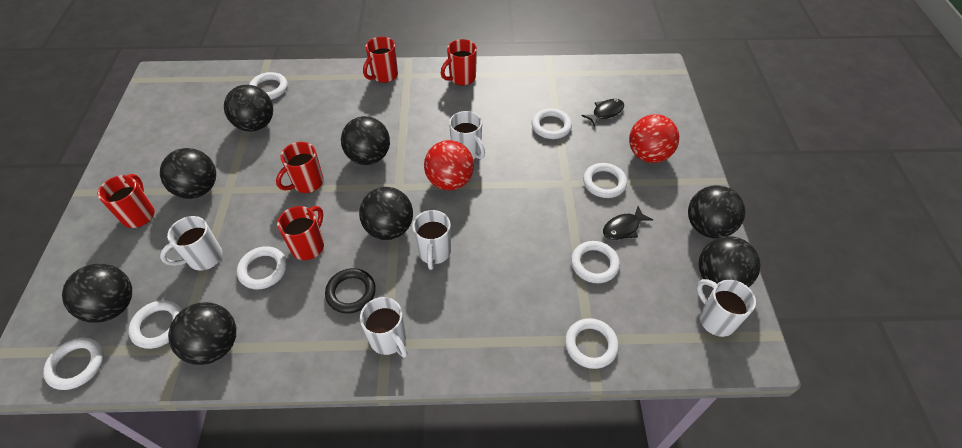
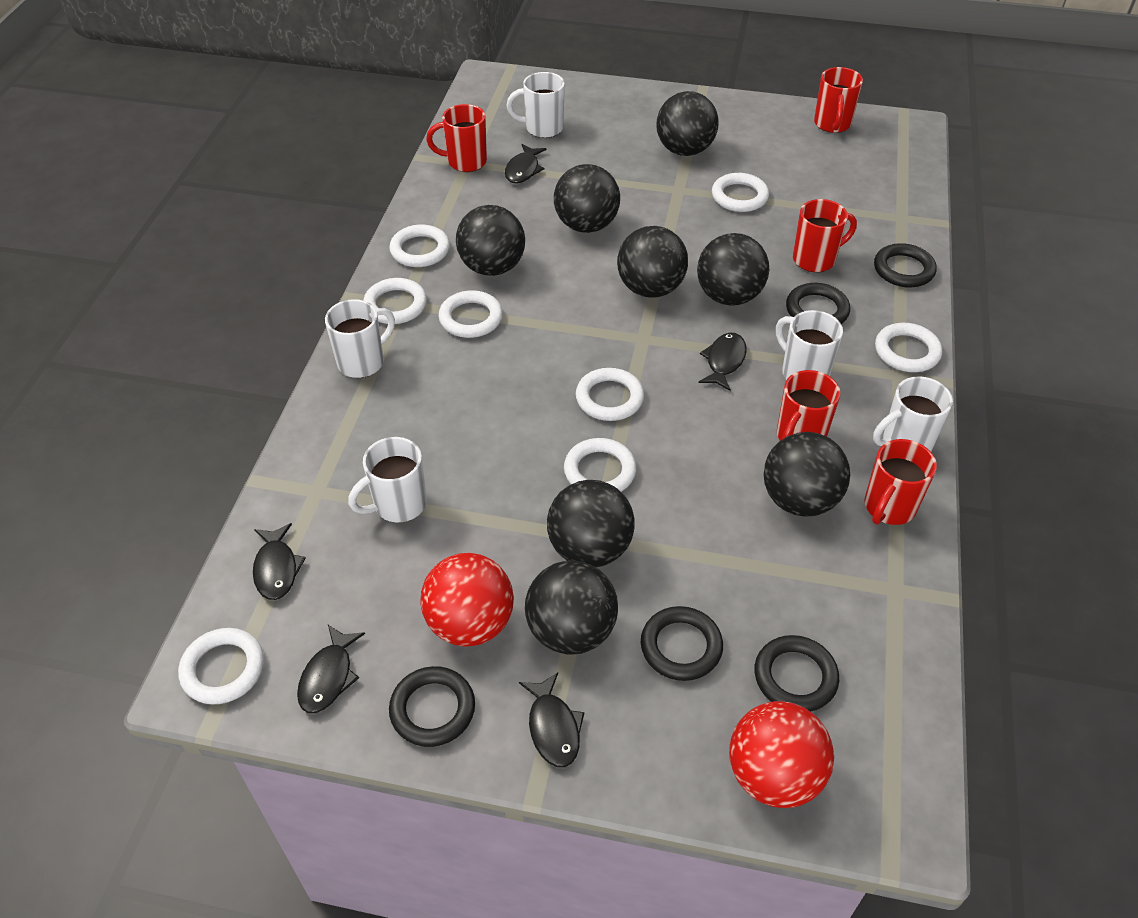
black fish: 2 -> 5
black ring: 1 -> 5

